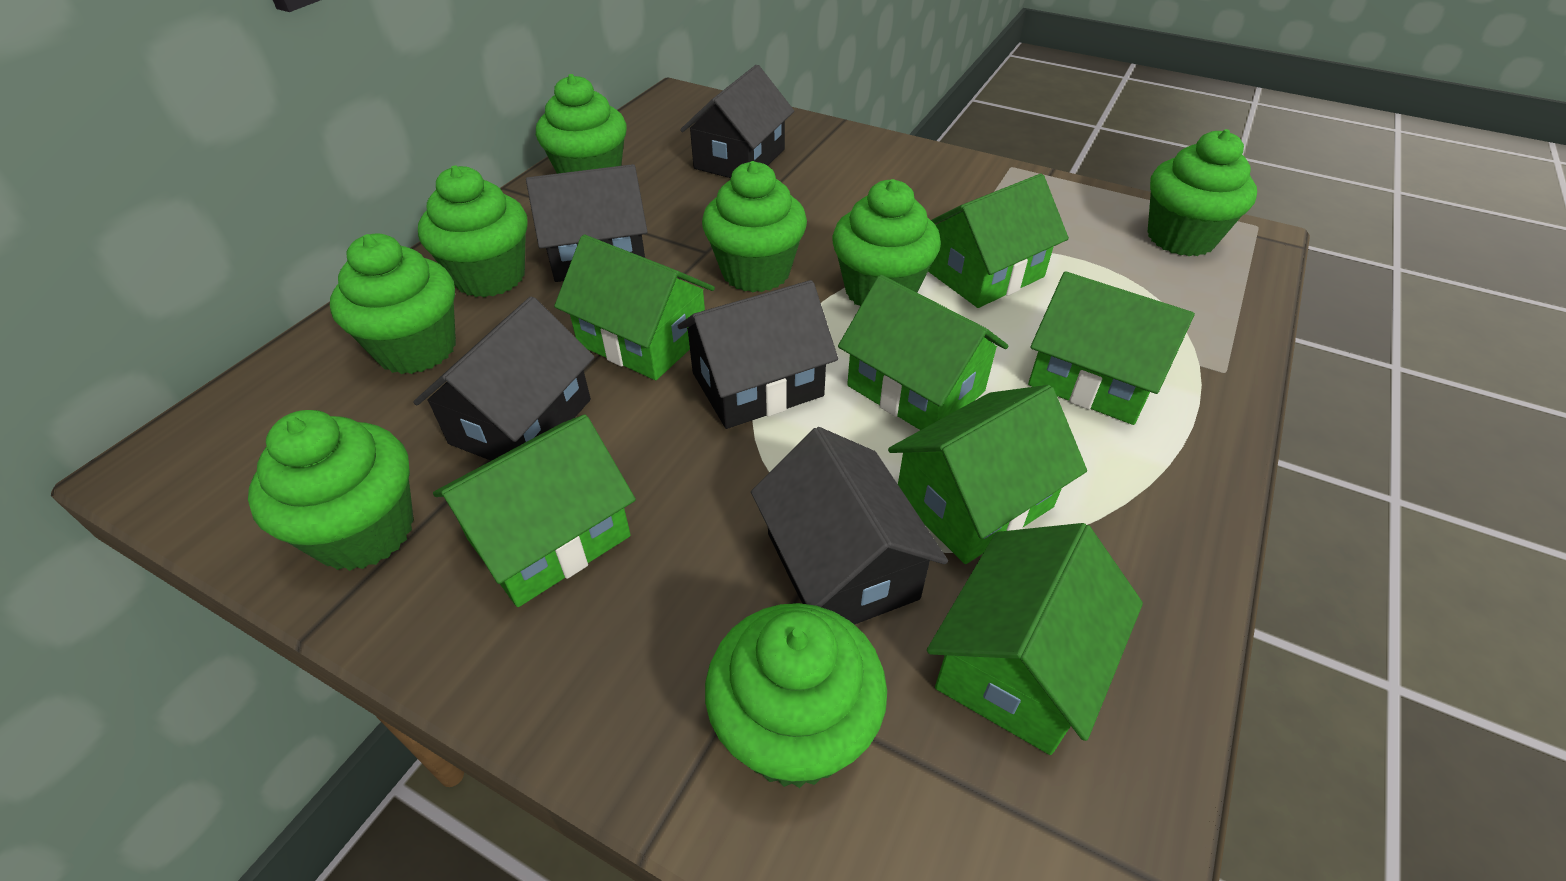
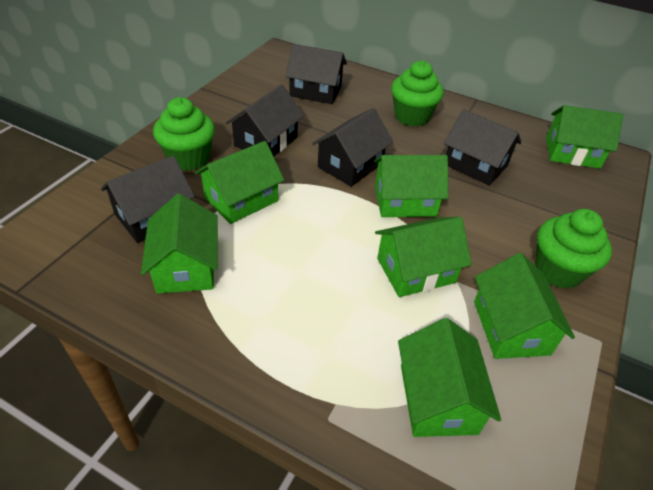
green cupcake: 8 -> 3

